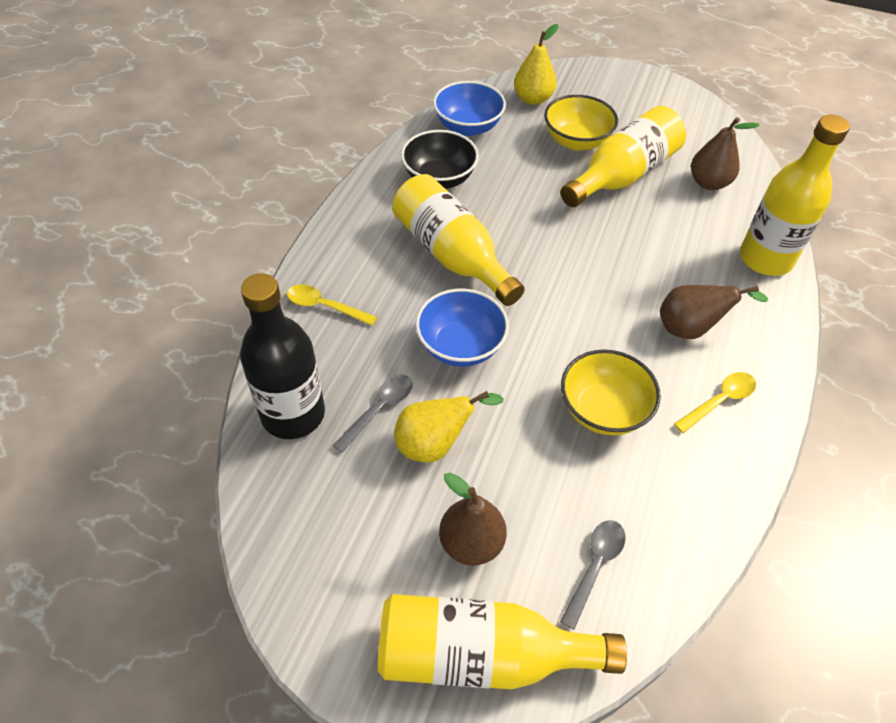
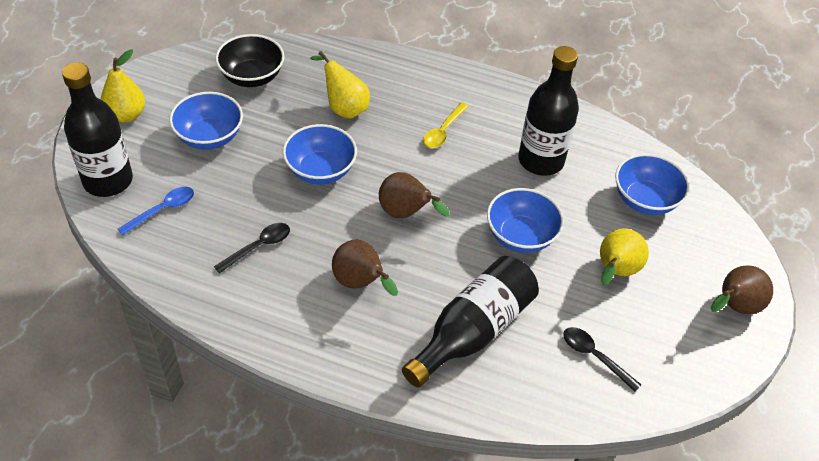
black bottle: 1 -> 3
black spoon: 0 -> 2
blue bowl: 2 -> 4
blue spoon: 0 -> 1
grey spoon: 2 -> 0
yellow bottle: 4 -> 0
yellow bowl: 2 -> 0
yellow pear: 2 -> 3
yellow spoon: 2 -> 1

